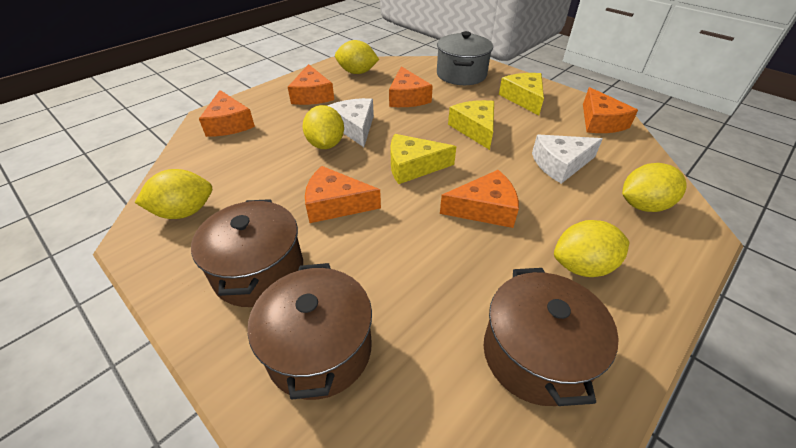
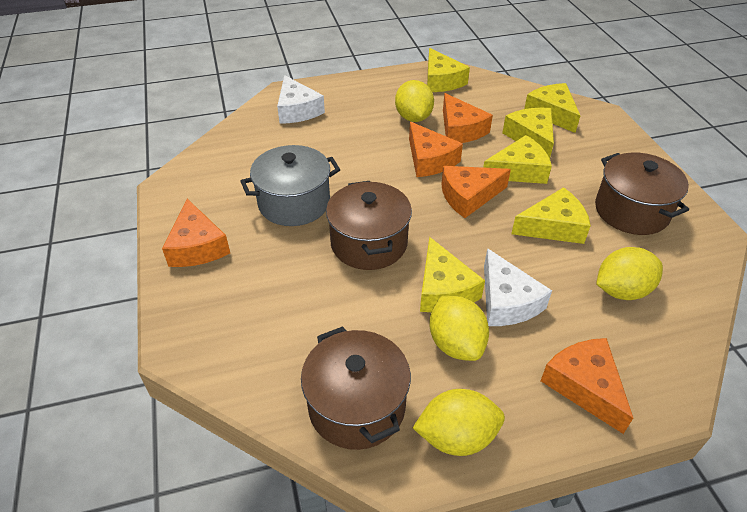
orange cheese: 6 -> 5
yellow cheese: 3 -> 6
yellow lemon: 5 -> 4

